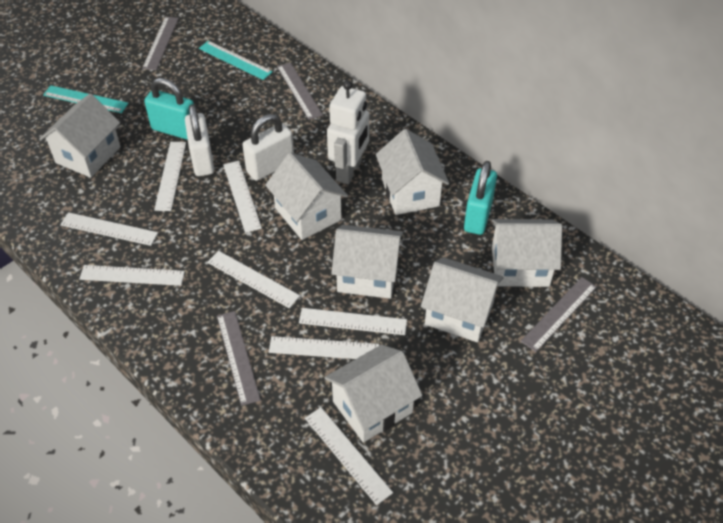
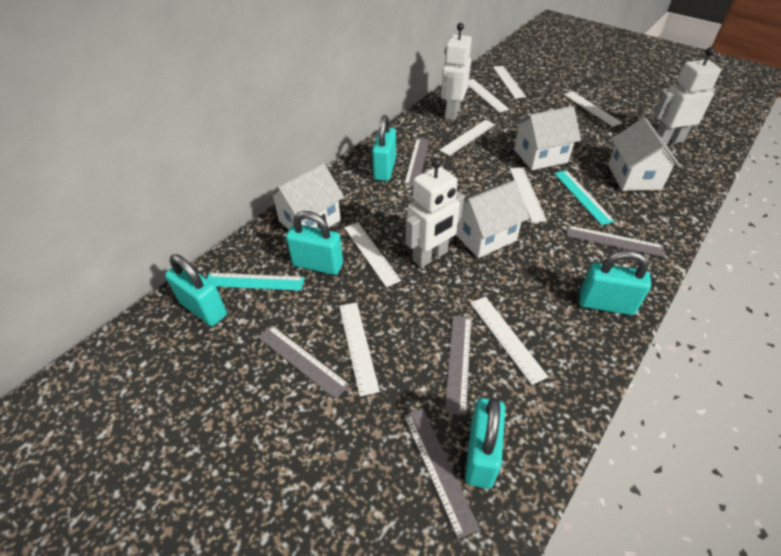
grey ruler: 4 -> 5
turquoise padlock: 2 -> 5
white house: 7 -> 4
white padlock: 2 -> 0
white robot: 1 -> 3

